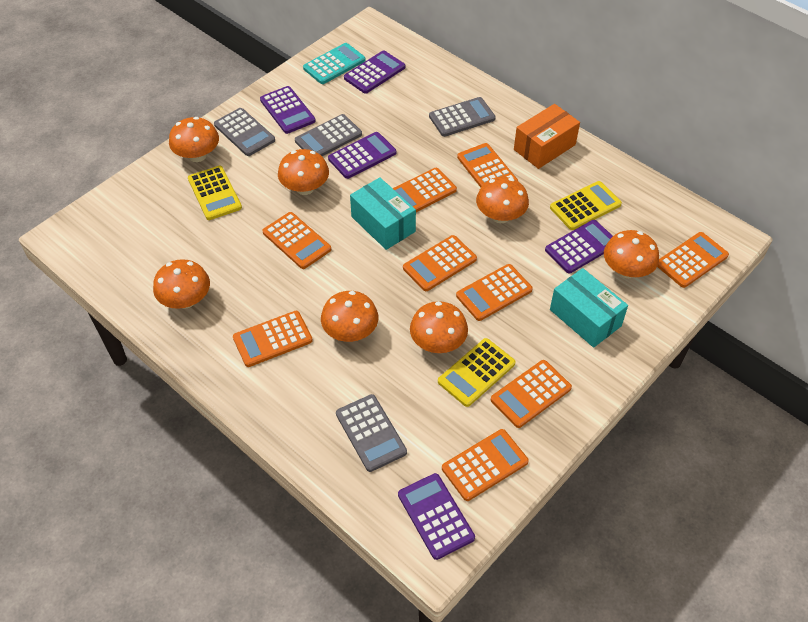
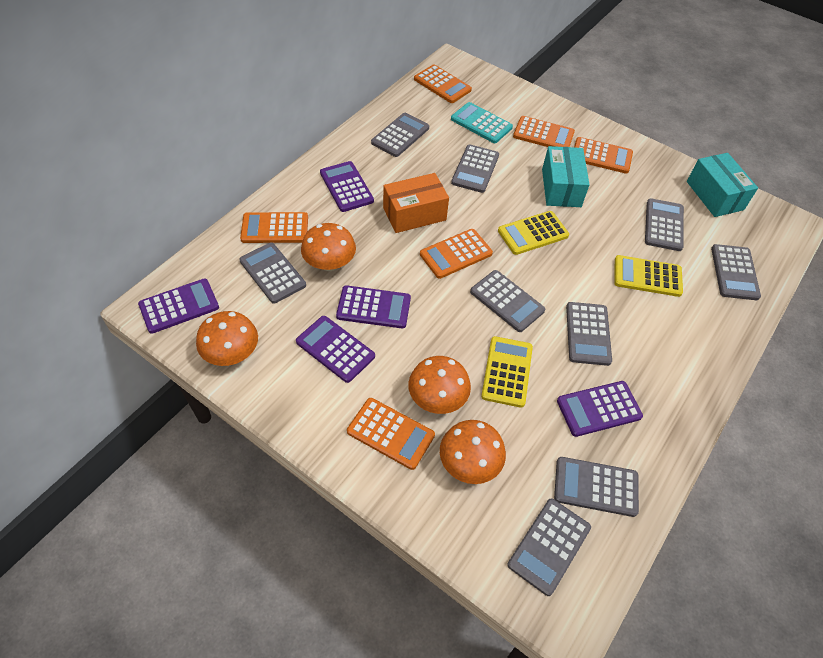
grey calculator: 4 -> 9
orange calculator: 9 -> 6
orange mushroom: 7 -> 4

